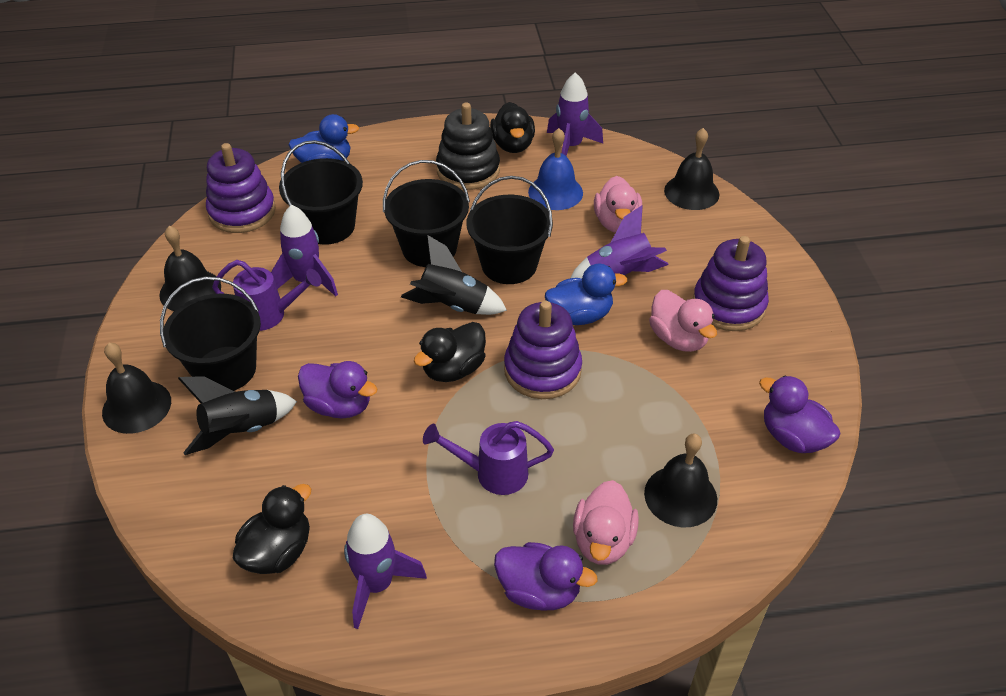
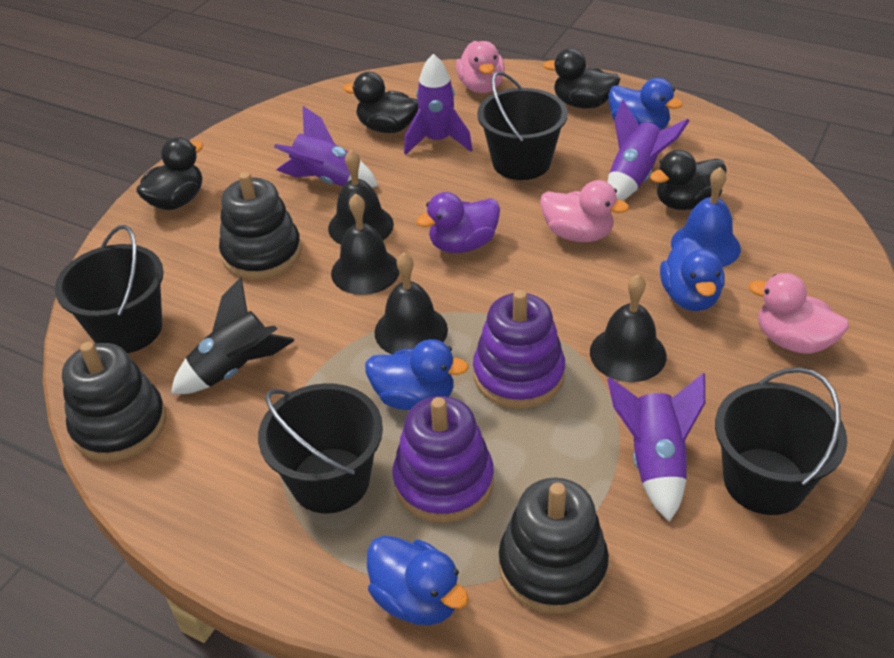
black duck: 3 -> 4
black rocket: 2 -> 1
black stacking toy: 1 -> 3
blue duck: 2 -> 4
purple duck: 3 -> 1
purple stacking toy: 3 -> 2
purple watering can: 2 -> 0

